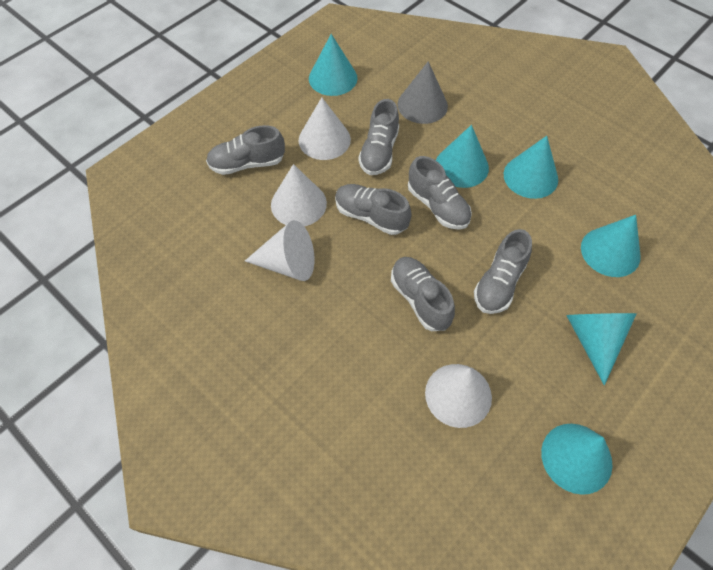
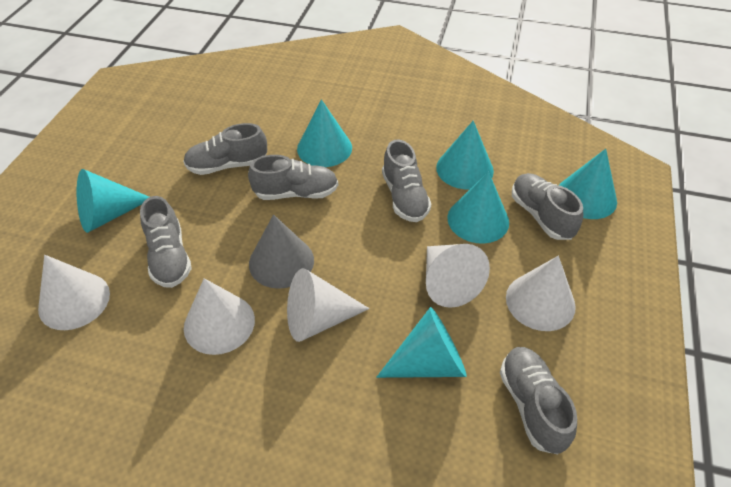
white cone: 4 -> 5

